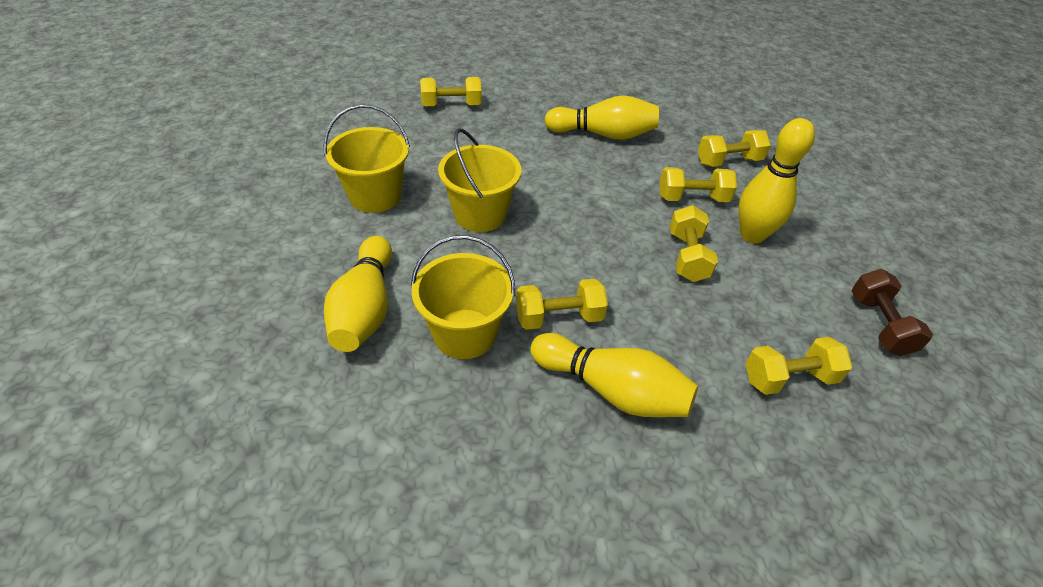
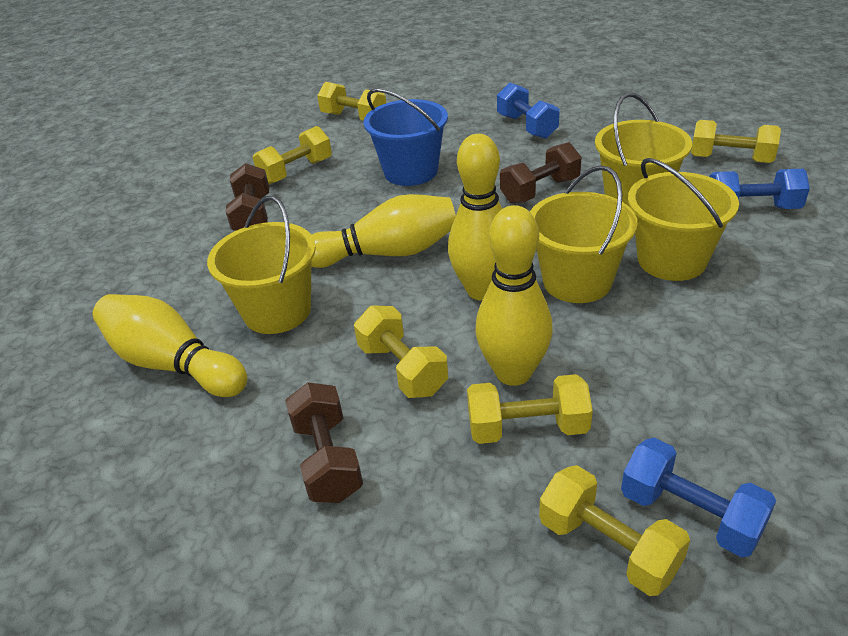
blue bucket: 0 -> 1
blue dumbbell: 0 -> 3
brown dumbbell: 1 -> 3
yellow bucket: 3 -> 4

